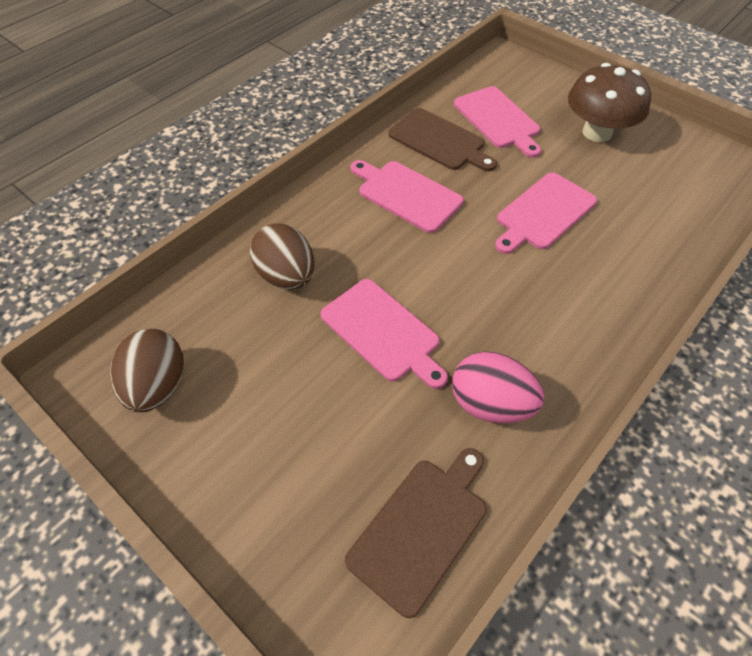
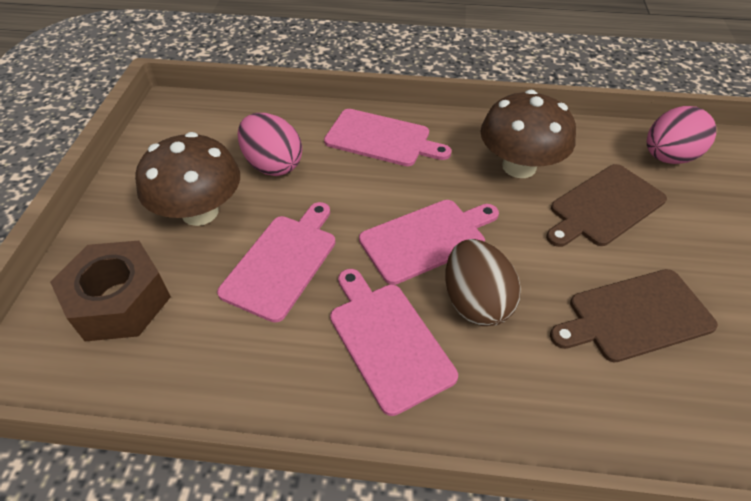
brown egg: 2 -> 1
brown mushroom: 1 -> 2
brown nut: 0 -> 1
pink egg: 1 -> 2

